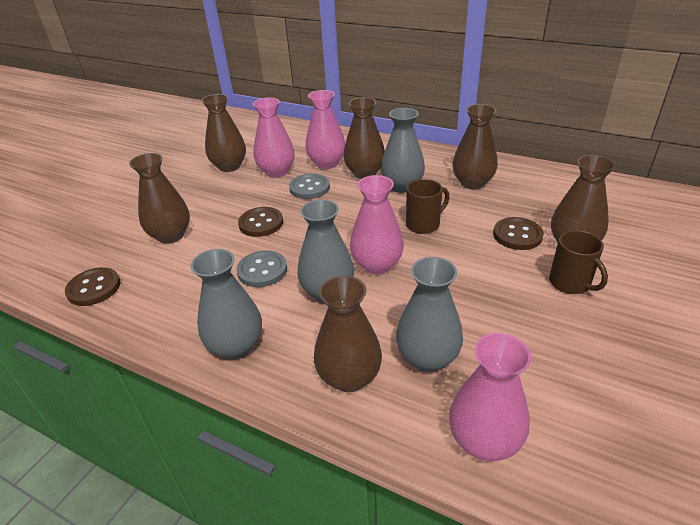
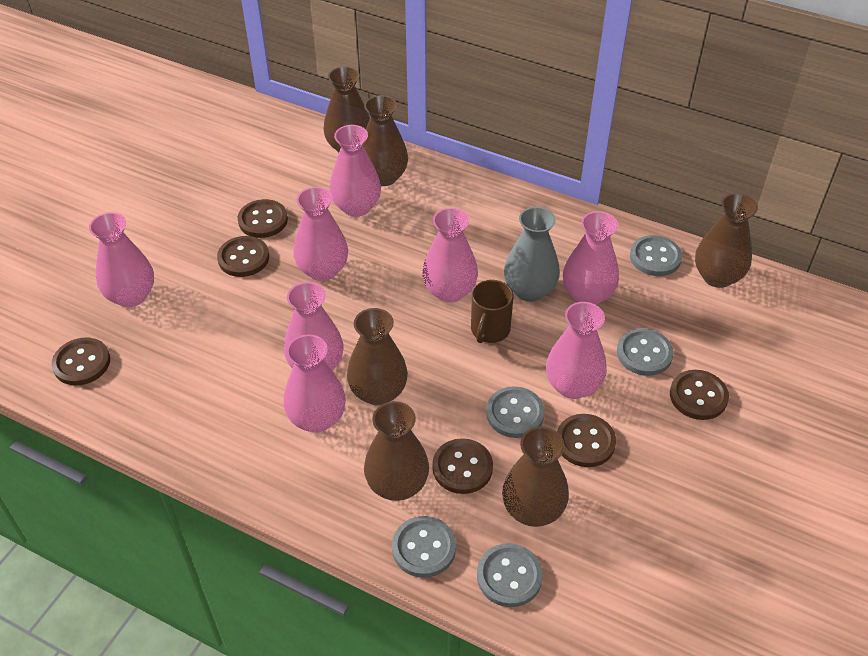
brown button: 3 -> 6
brown mug: 2 -> 1
grey button: 2 -> 5
grey vase: 4 -> 1
pink vase: 4 -> 8

